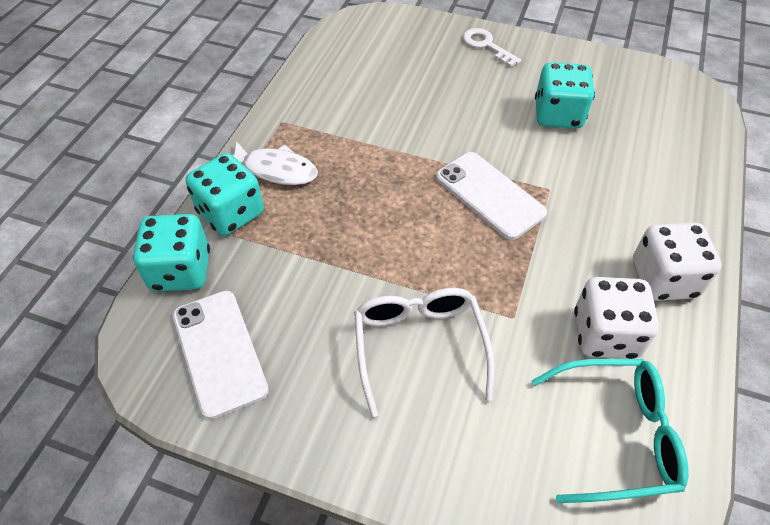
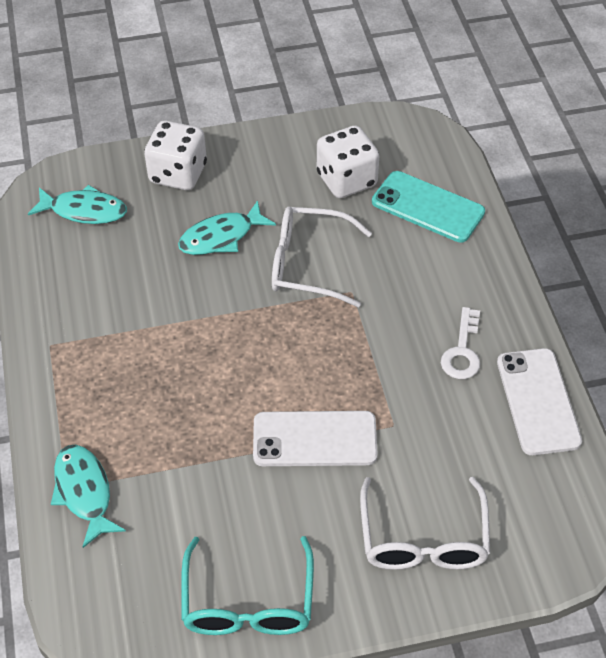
turquoise dice: 3 -> 0
turquoise fish: 0 -> 3
turquoise phone: 0 -> 1
white fish: 1 -> 0
white glasses: 1 -> 2

